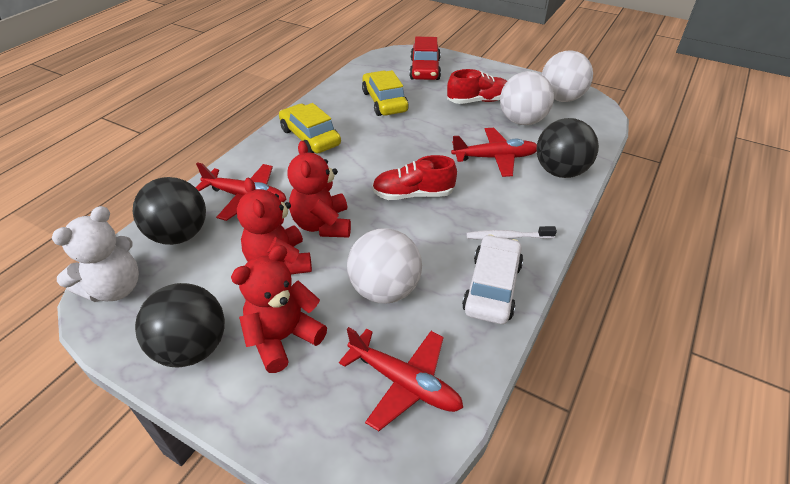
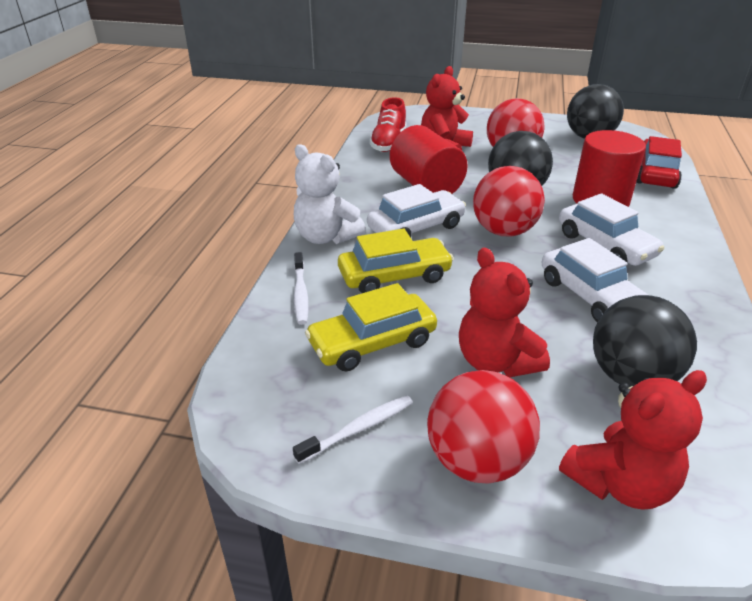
red ball: 0 -> 3
red cylinder: 0 -> 2
red plane: 3 -> 0
red shoe: 2 -> 1
white ball: 3 -> 0
white car: 1 -> 3
white toothbrush: 1 -> 2

